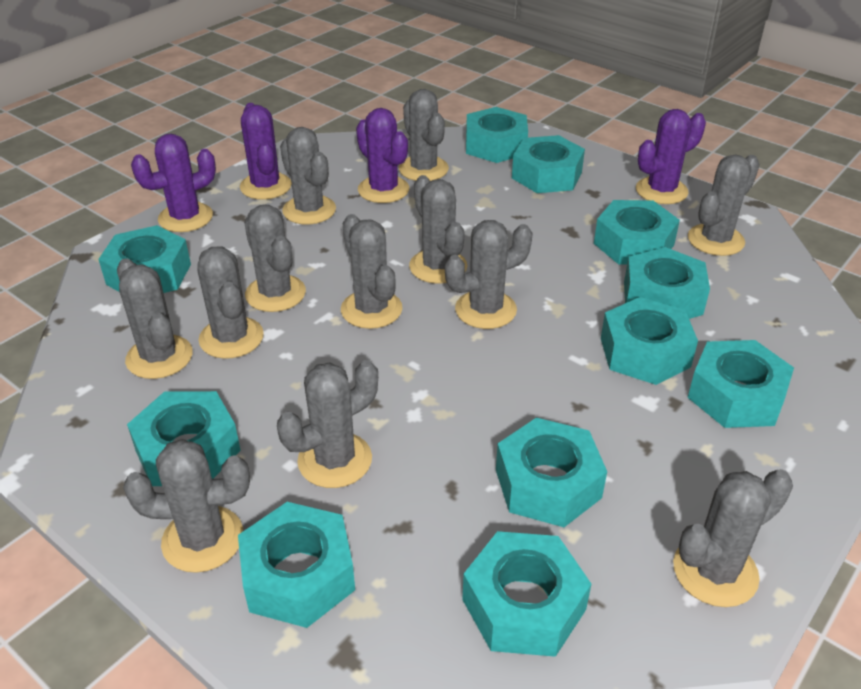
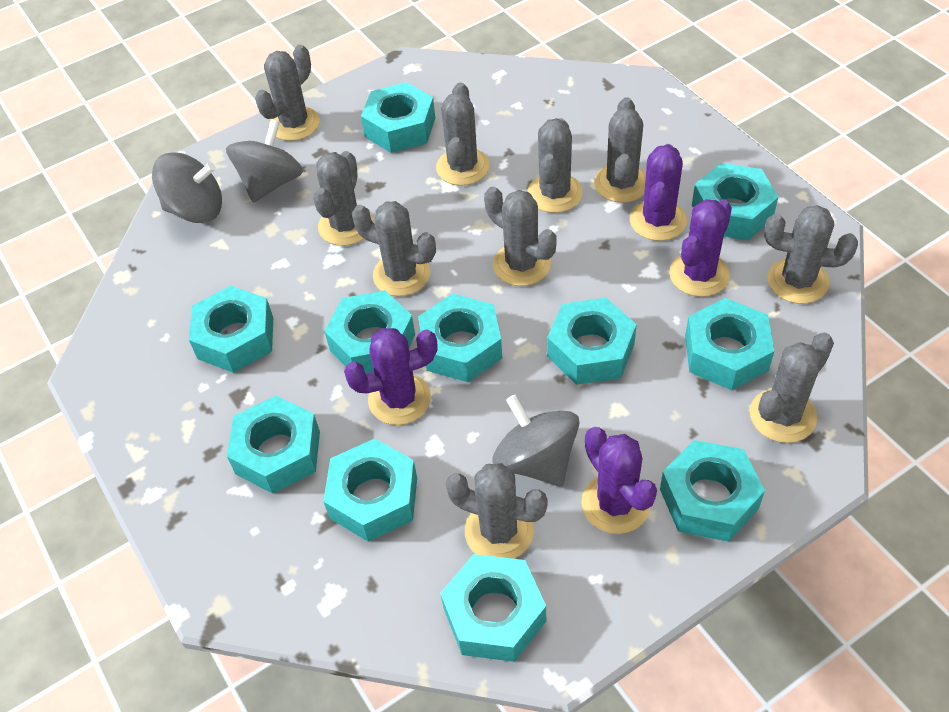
grey cactus: 12 -> 10
grey spinning top: 0 -> 3

